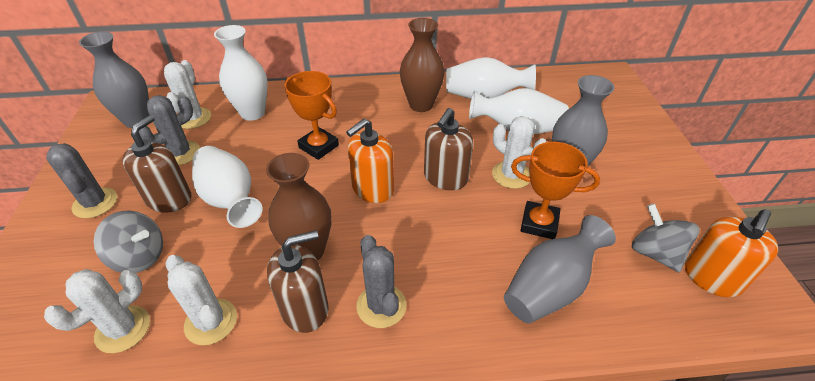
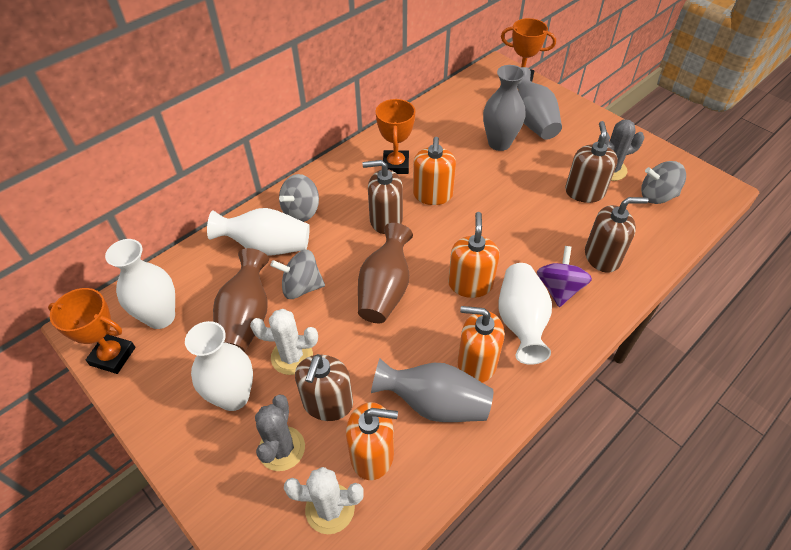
brown soap dispenser: 3 -> 4
grey cactus: 3 -> 2
grey spinning top: 2 -> 3
orange soap dispenser: 2 -> 4
orange trophy: 2 -> 3
purple spinning top: 0 -> 1
white cactus: 4 -> 2

